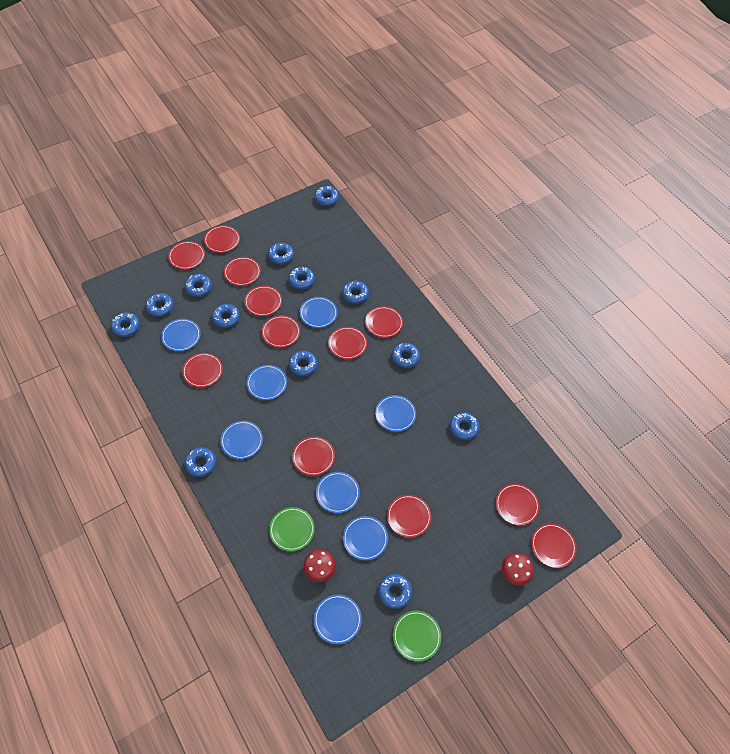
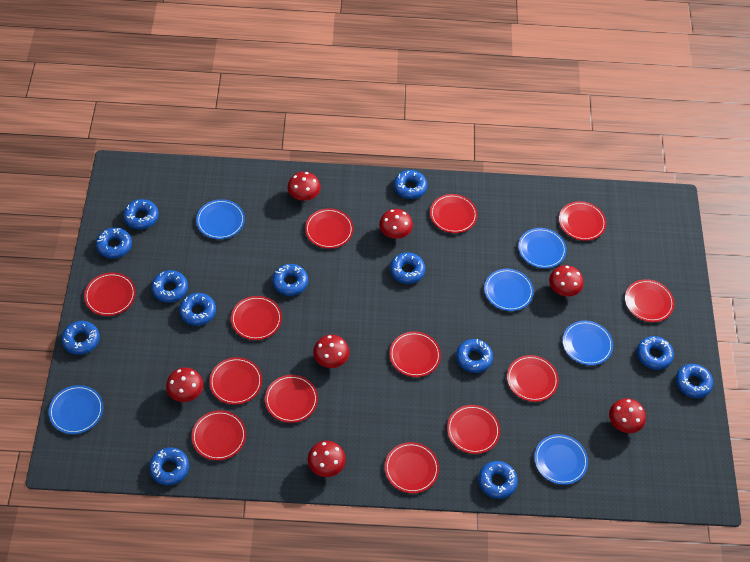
blue plate: 8 -> 6
green plate: 2 -> 0
red mushroom: 2 -> 7
red plate: 12 -> 13

